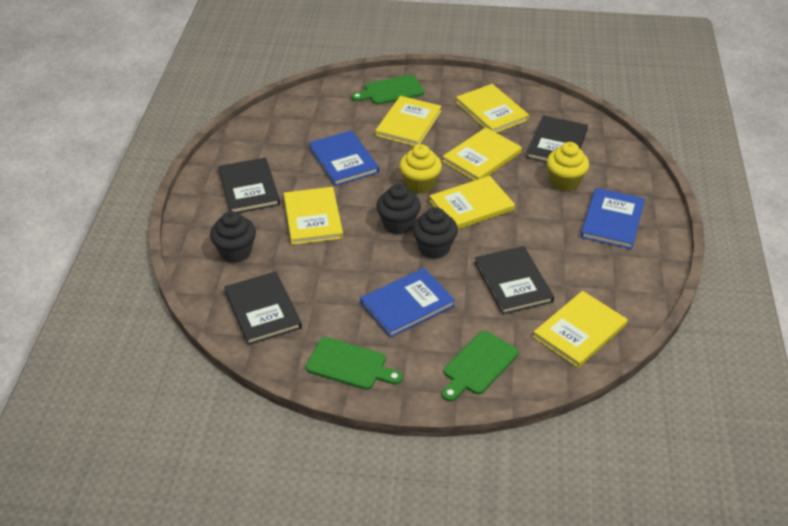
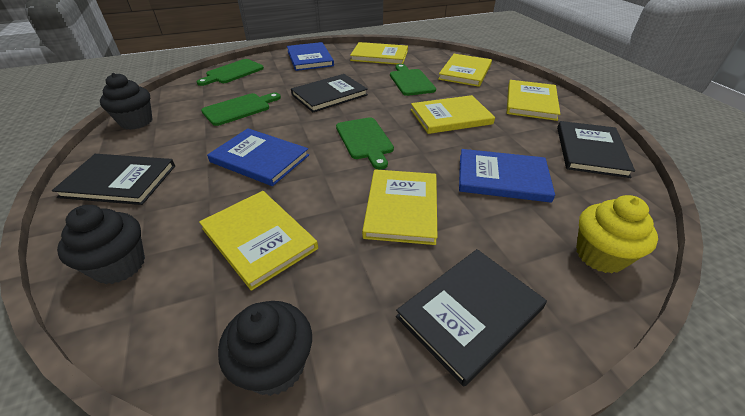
green cutting board: 3 -> 4
yellow cupcake: 2 -> 1

